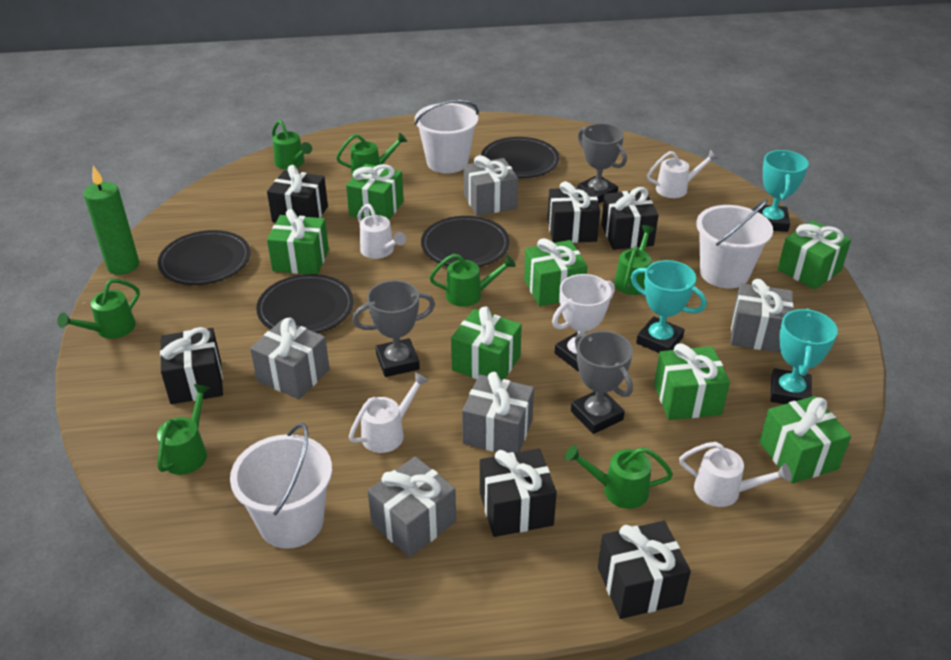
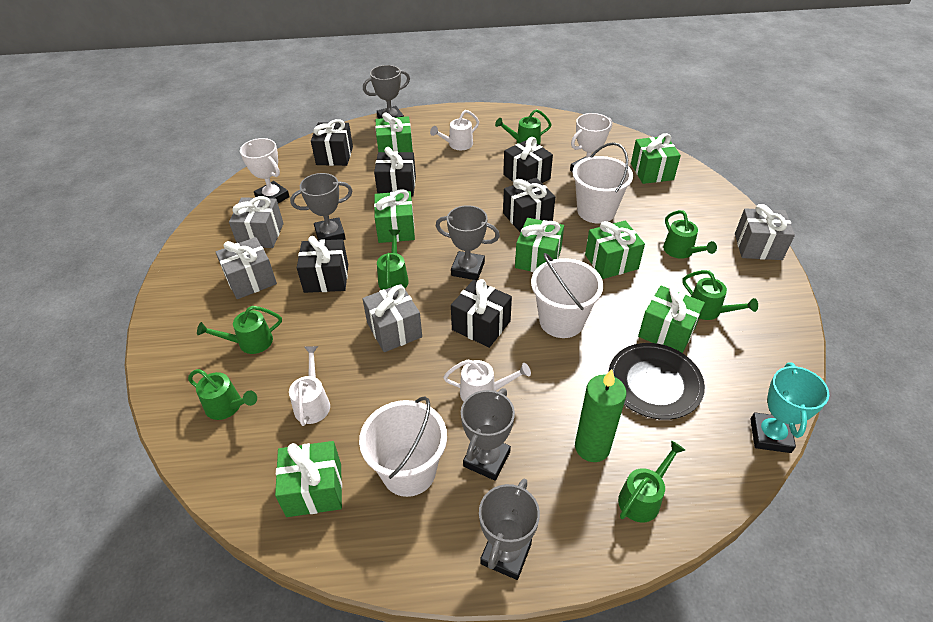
black plate: 4 -> 1
grey gift: 5 -> 4
grey trophy: 3 -> 5
turquoise trophy: 3 -> 1
white trophy: 1 -> 2
white watering can: 4 -> 3

